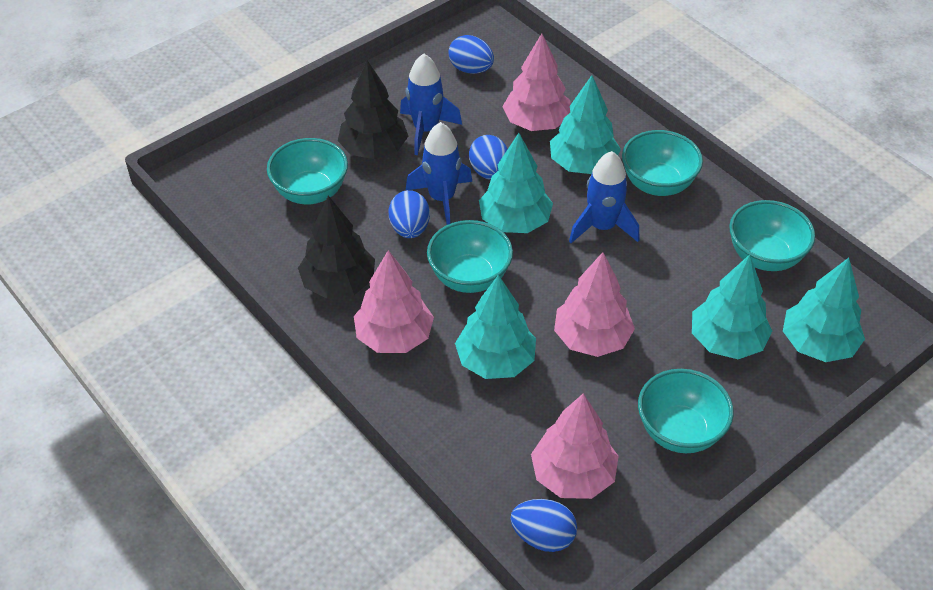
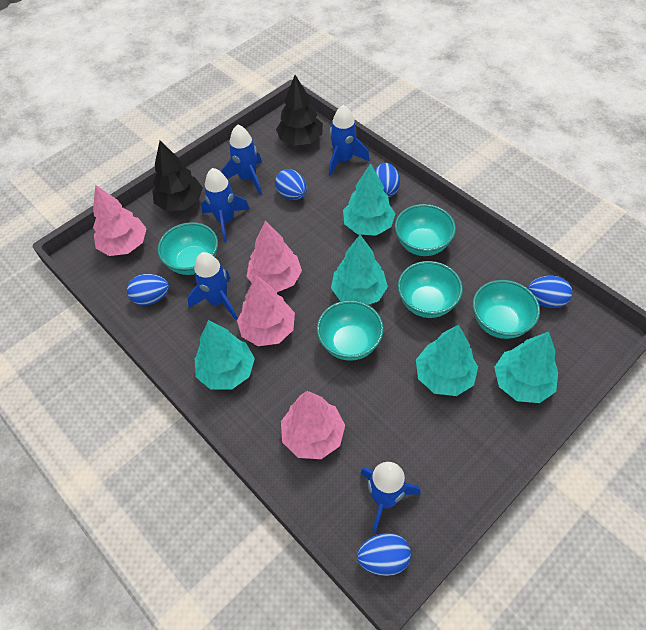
blue egg: 4 -> 5
blue rocket: 3 -> 5

